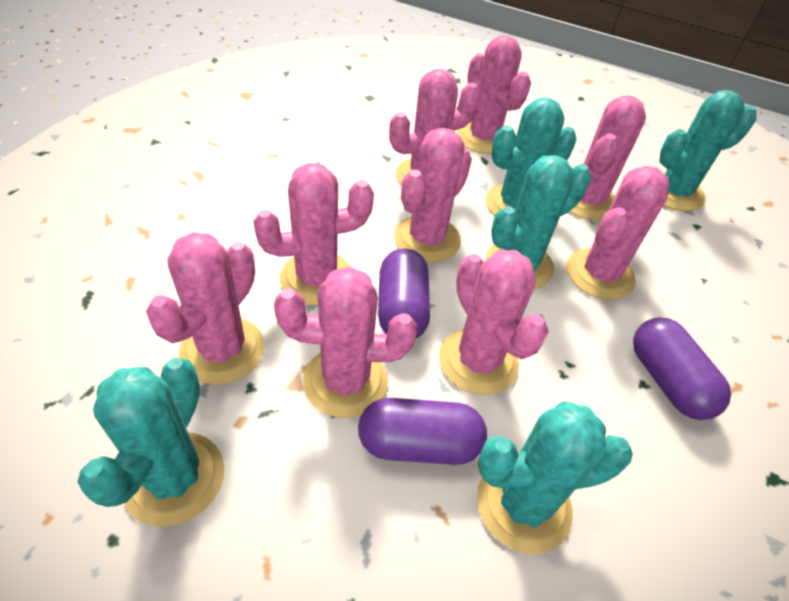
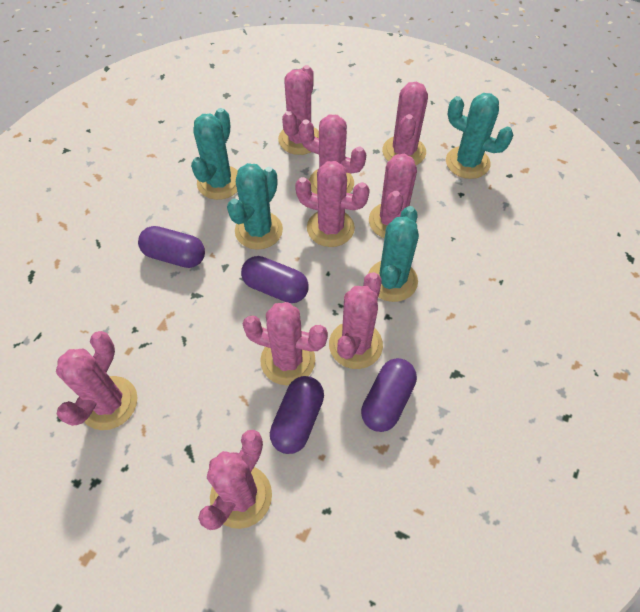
purple capsule: 3 -> 4
turquoise cactus: 5 -> 4

